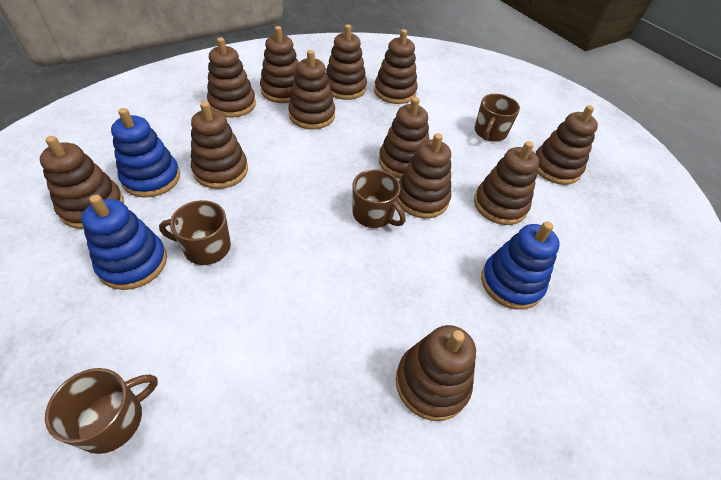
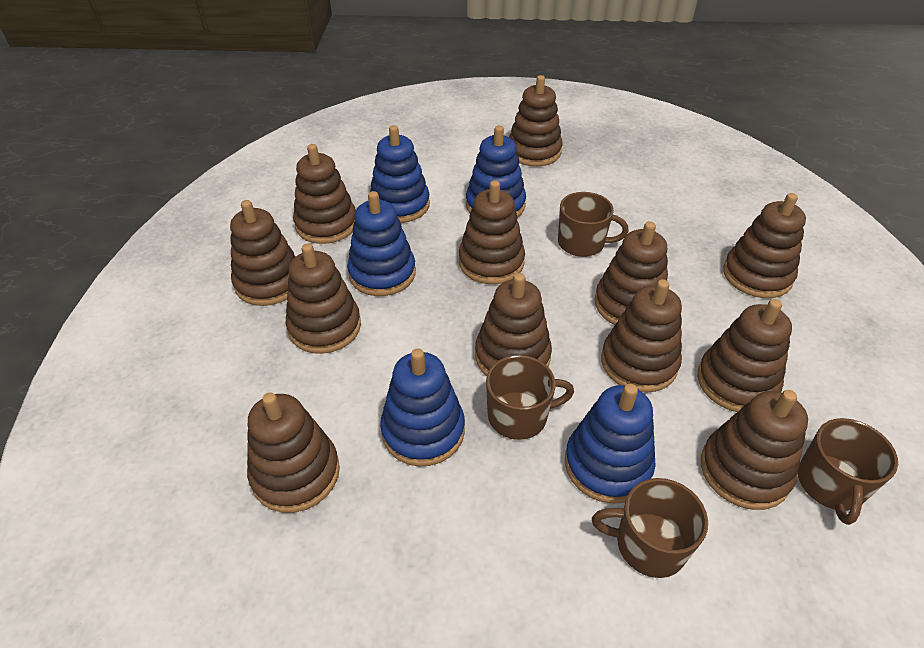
blue stacking toy: 3 -> 5

